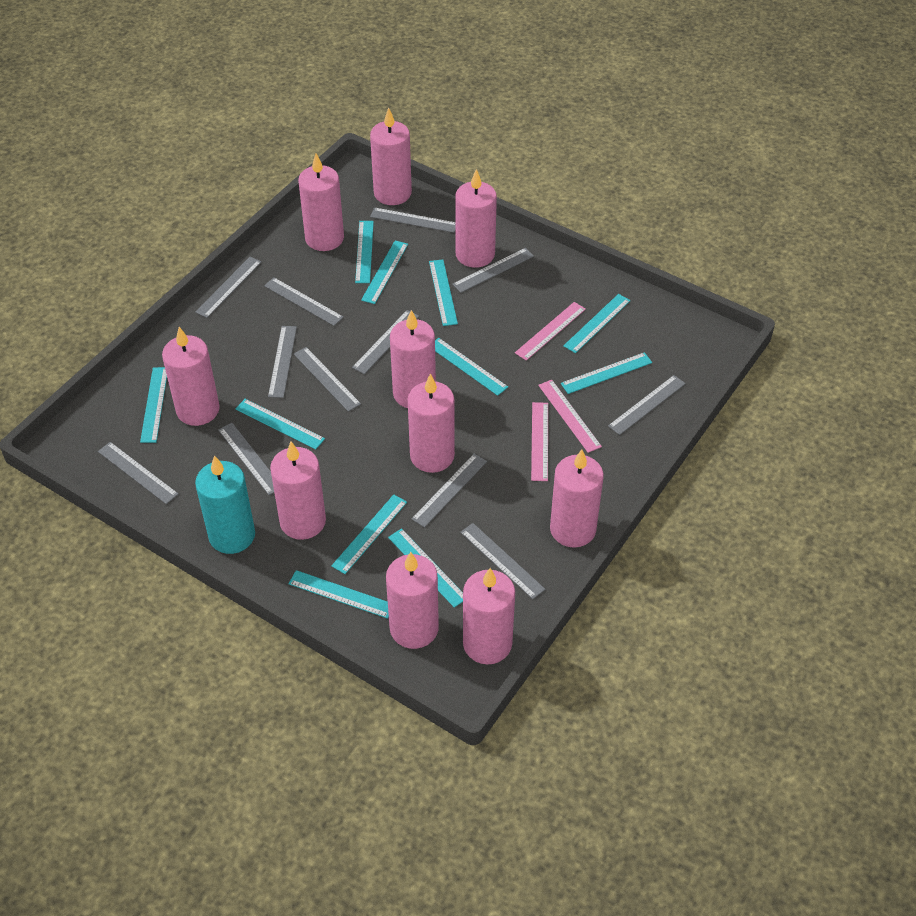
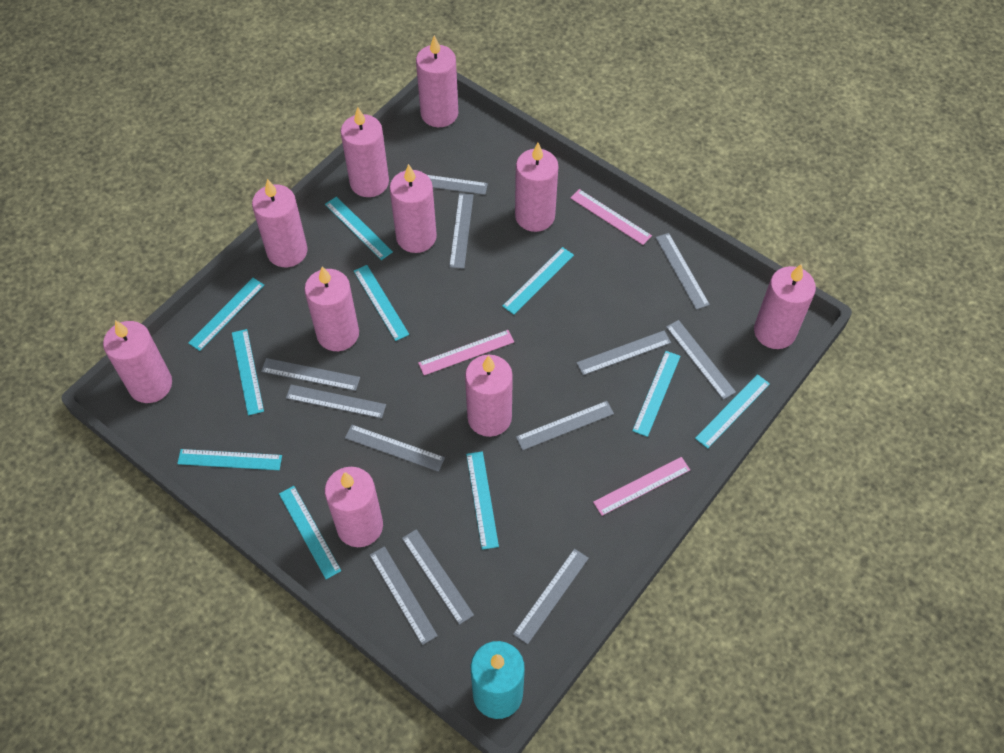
turquoise ruler: 11 -> 10

